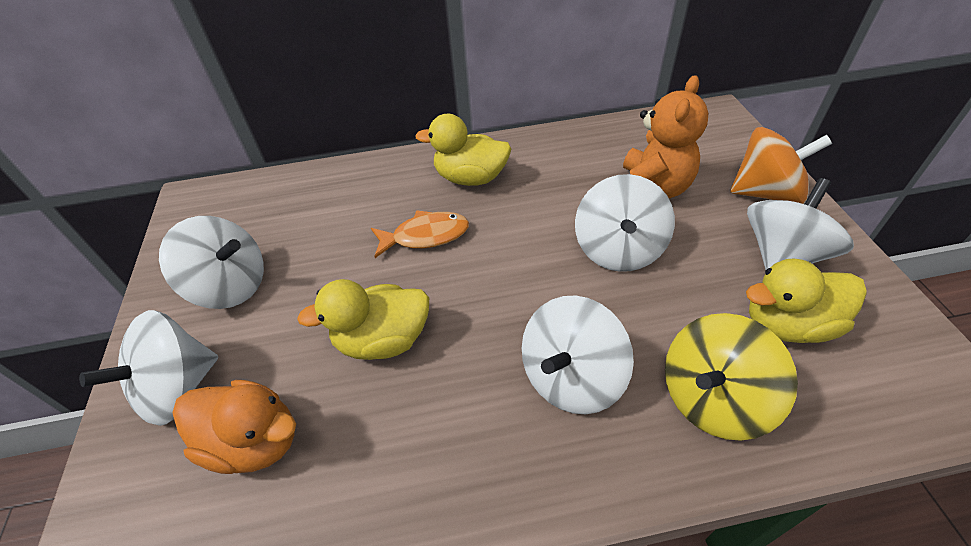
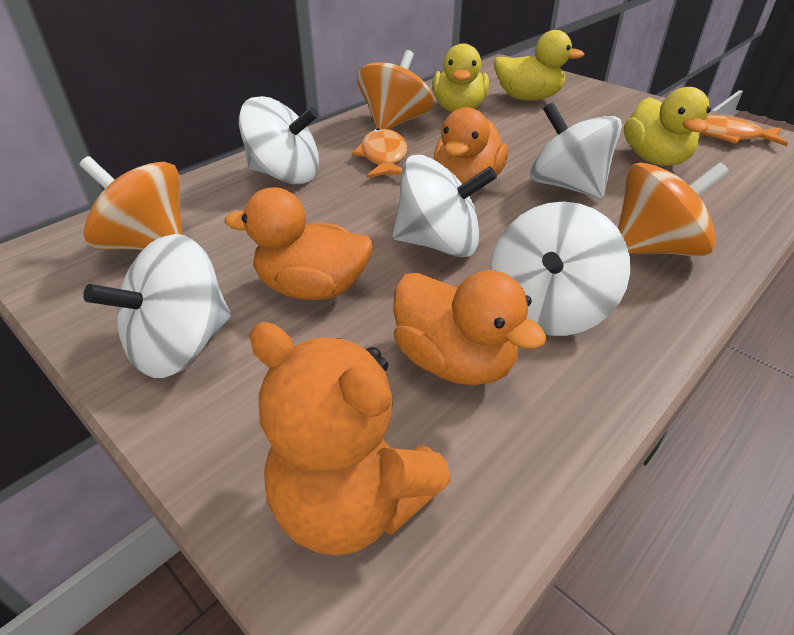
orange duck: 1 -> 3
orange fish: 1 -> 2
orange spinning top: 1 -> 3
yellow spinning top: 1 -> 0

